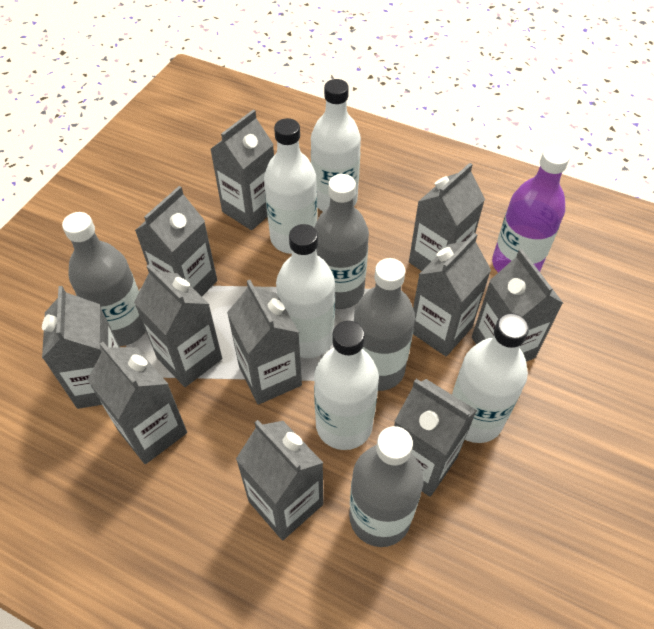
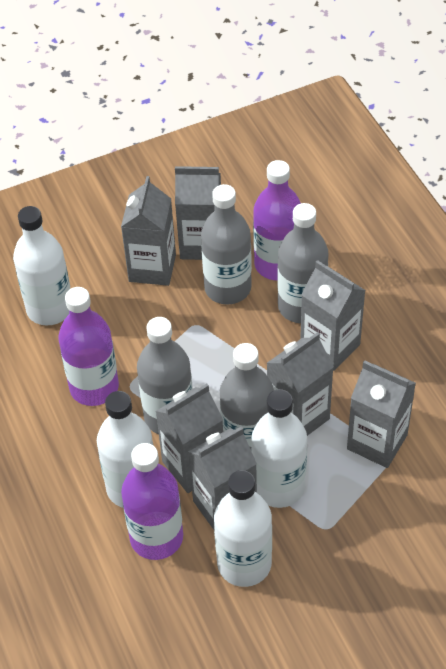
grey carton: 11 -> 7
purple bottle: 1 -> 3
white bottle: 5 -> 4

